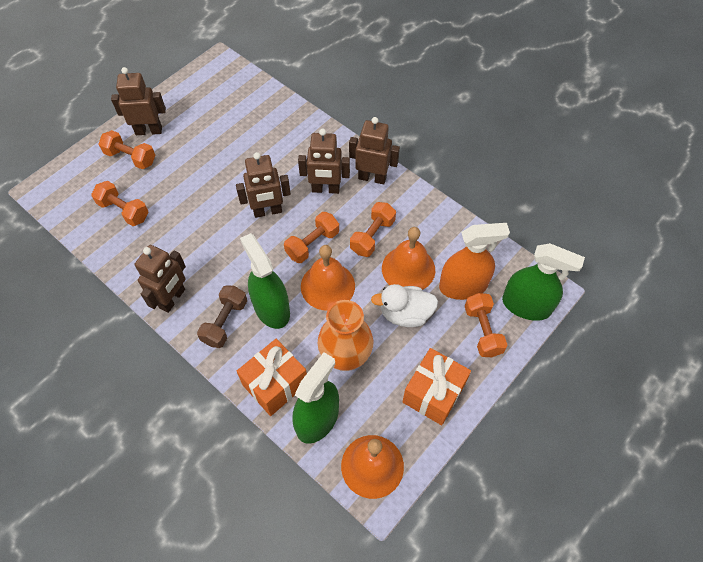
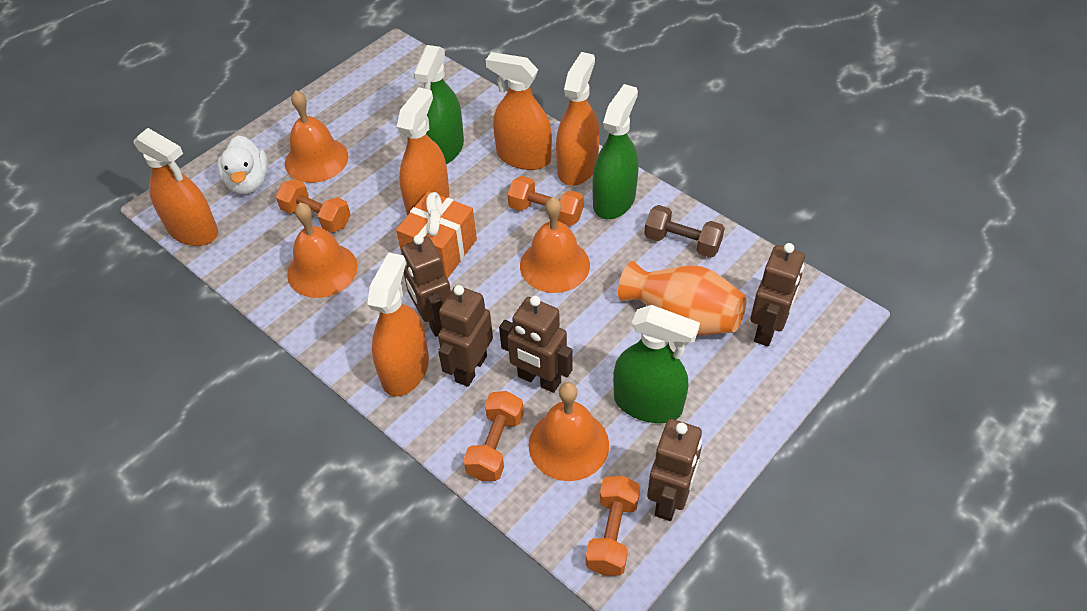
orange bell: 3 -> 4
orange dumbbell: 5 -> 4
orange gift: 2 -> 1
orange spray bottle: 1 -> 5

